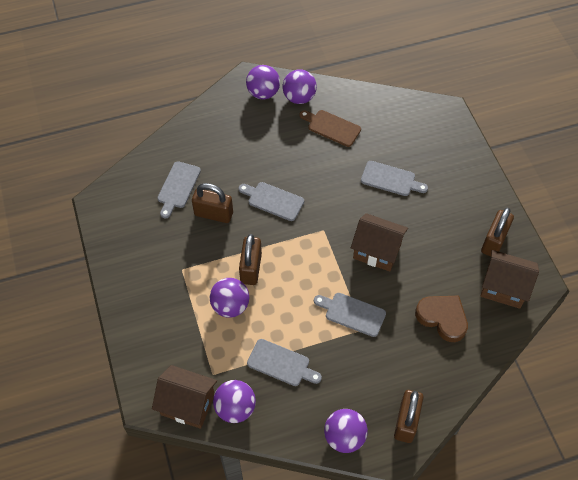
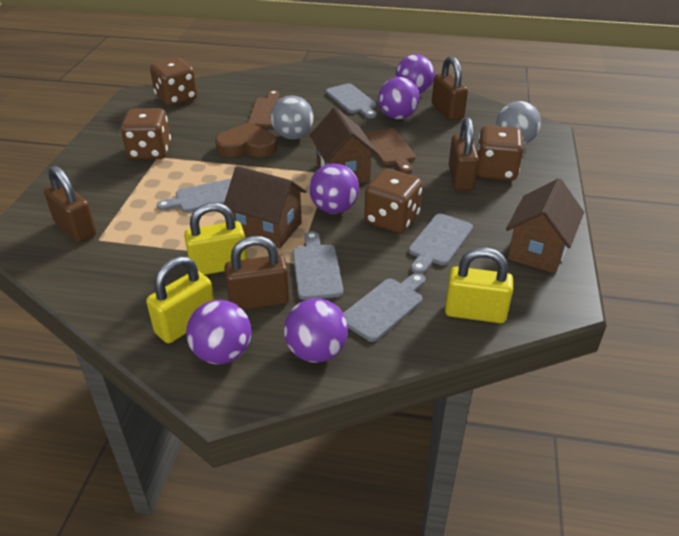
brown cutting board: 1 -> 2
brown dice: 0 -> 4
grey ball: 0 -> 2
yellow padlock: 0 -> 3

